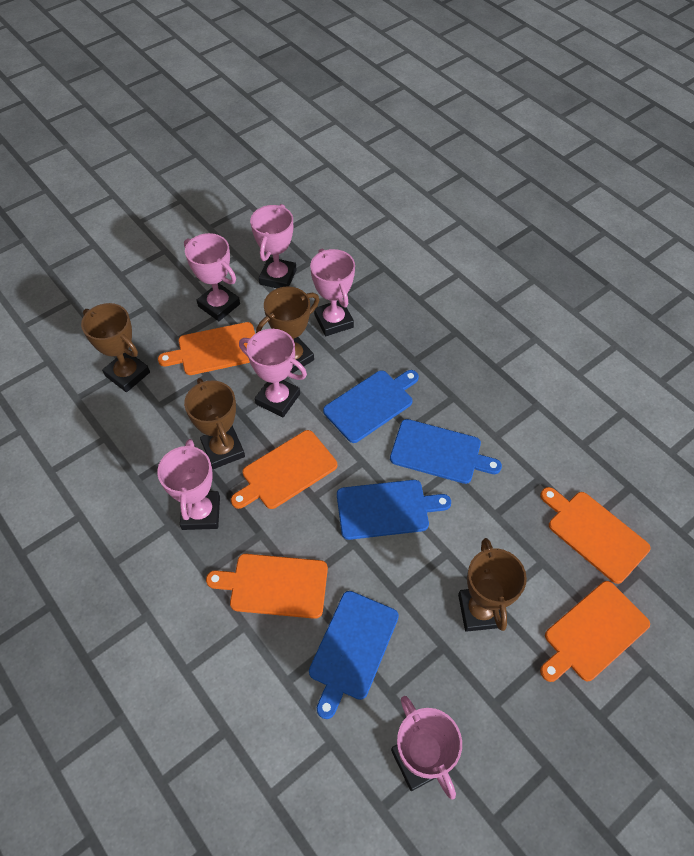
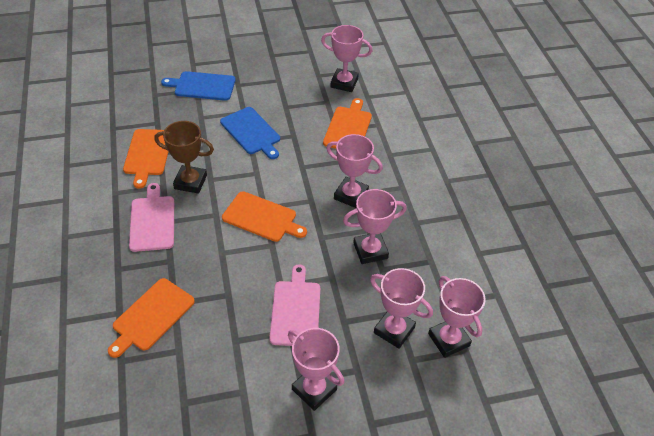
blue cutting board: 4 -> 2
brown trophy: 4 -> 1
orange cutting board: 5 -> 4
pink cutting board: 0 -> 2

